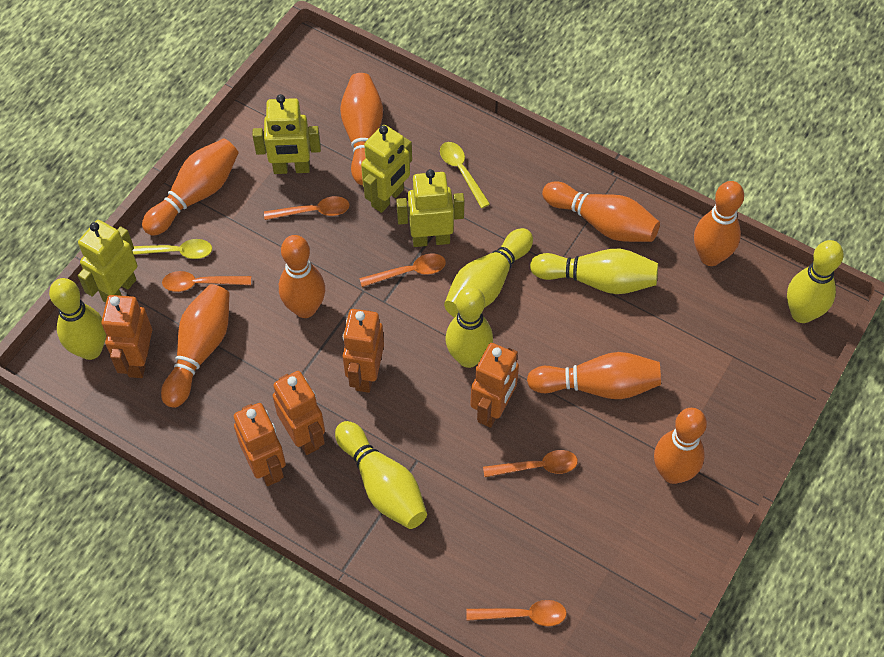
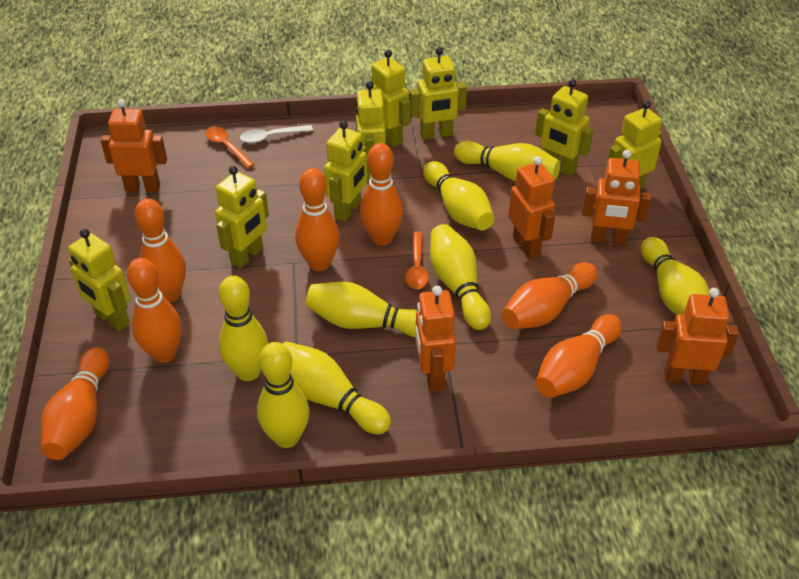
orange bowling pin: 8 -> 7
orange spoon: 5 -> 2
white spoon: 0 -> 1
yellow bowling pin: 6 -> 8
yellow robot: 4 -> 8
yellow spoon: 2 -> 0

